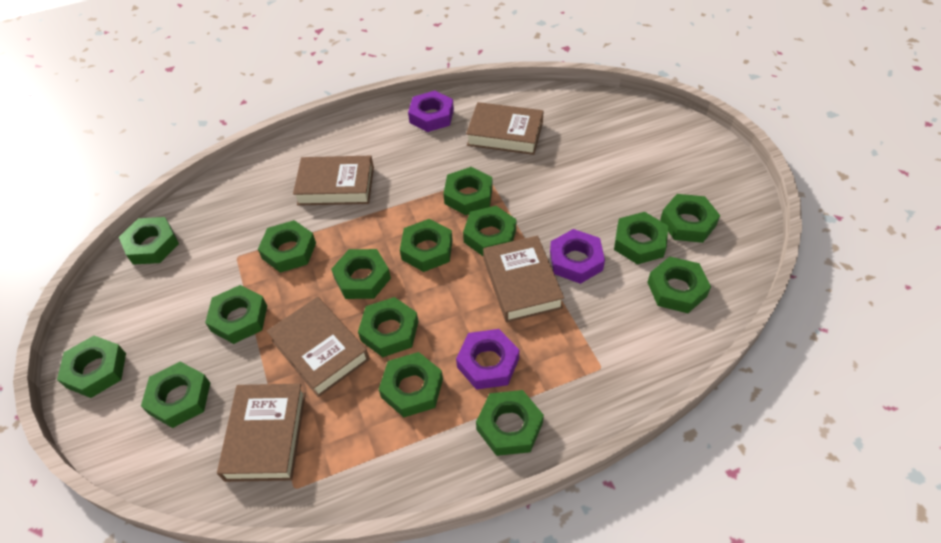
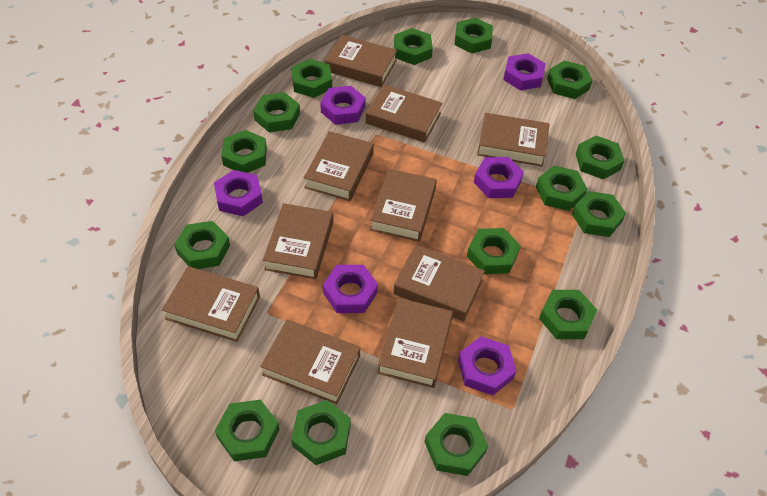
brown book: 5 -> 10
purple nut: 3 -> 6

